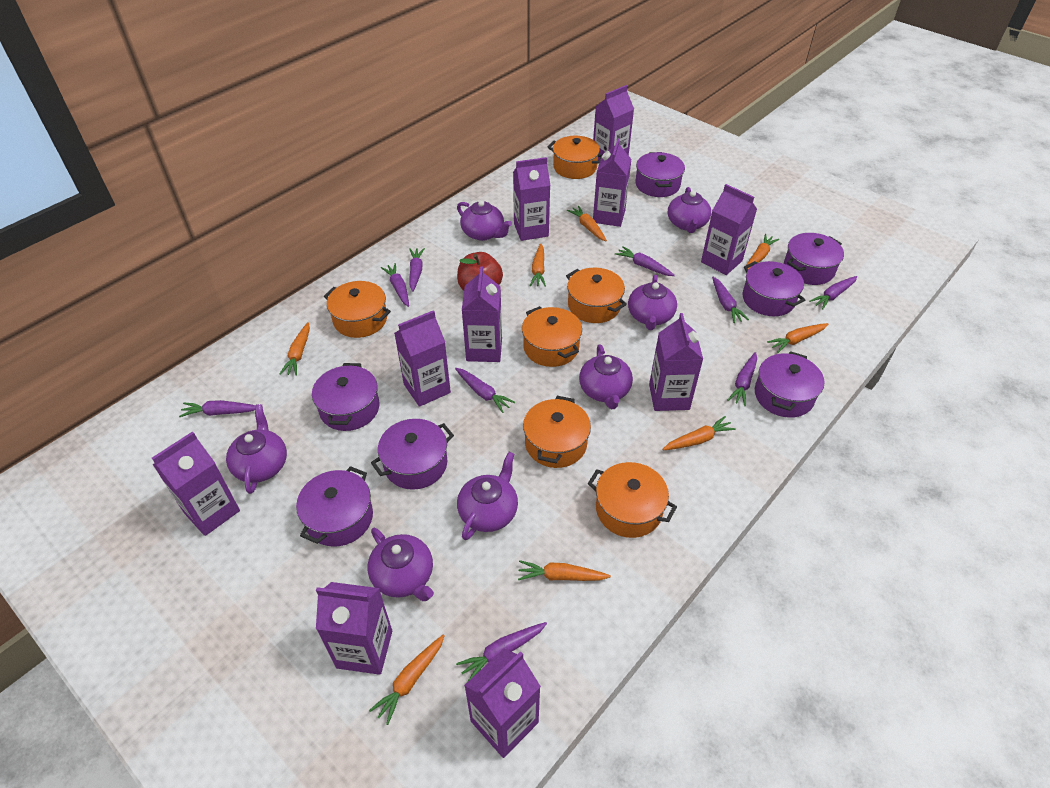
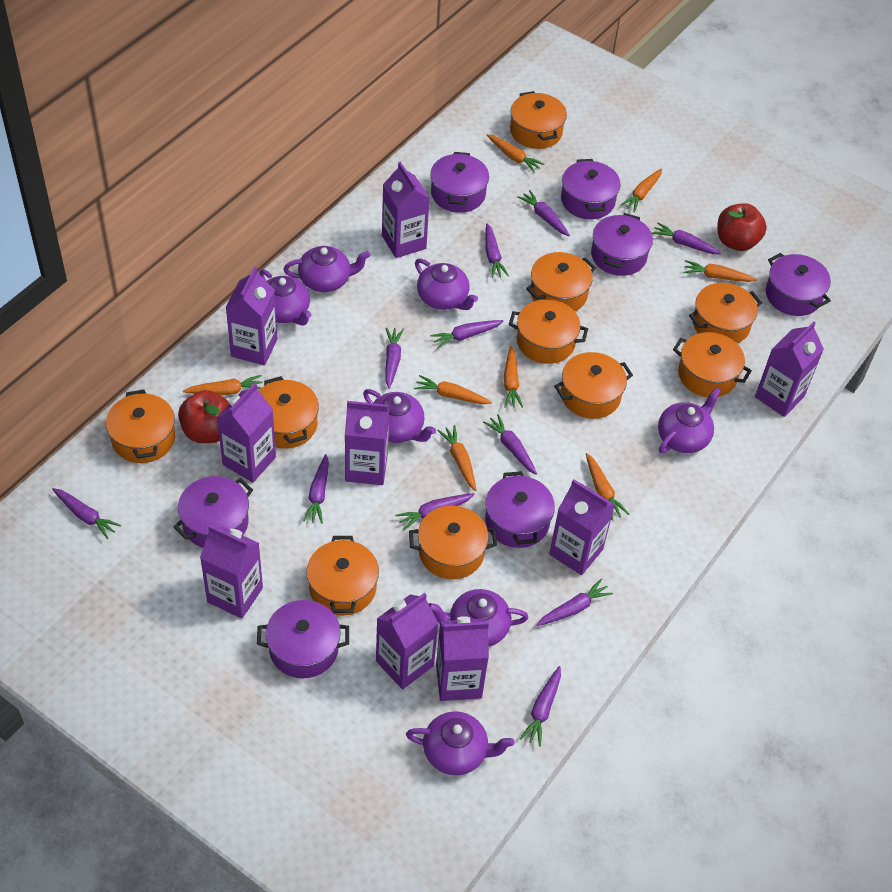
orange pot: 6 -> 10
purple carrot: 9 -> 11
purple carton: 10 -> 9
red apple: 1 -> 2

